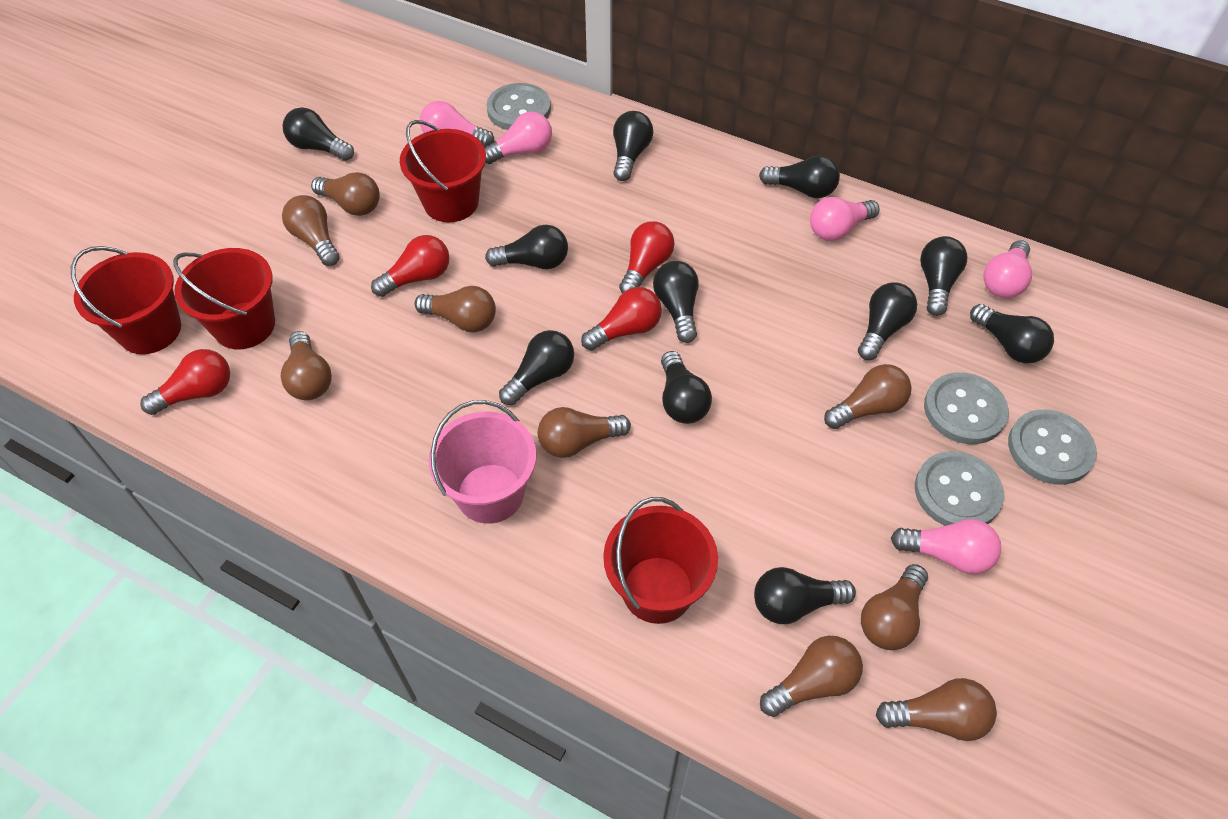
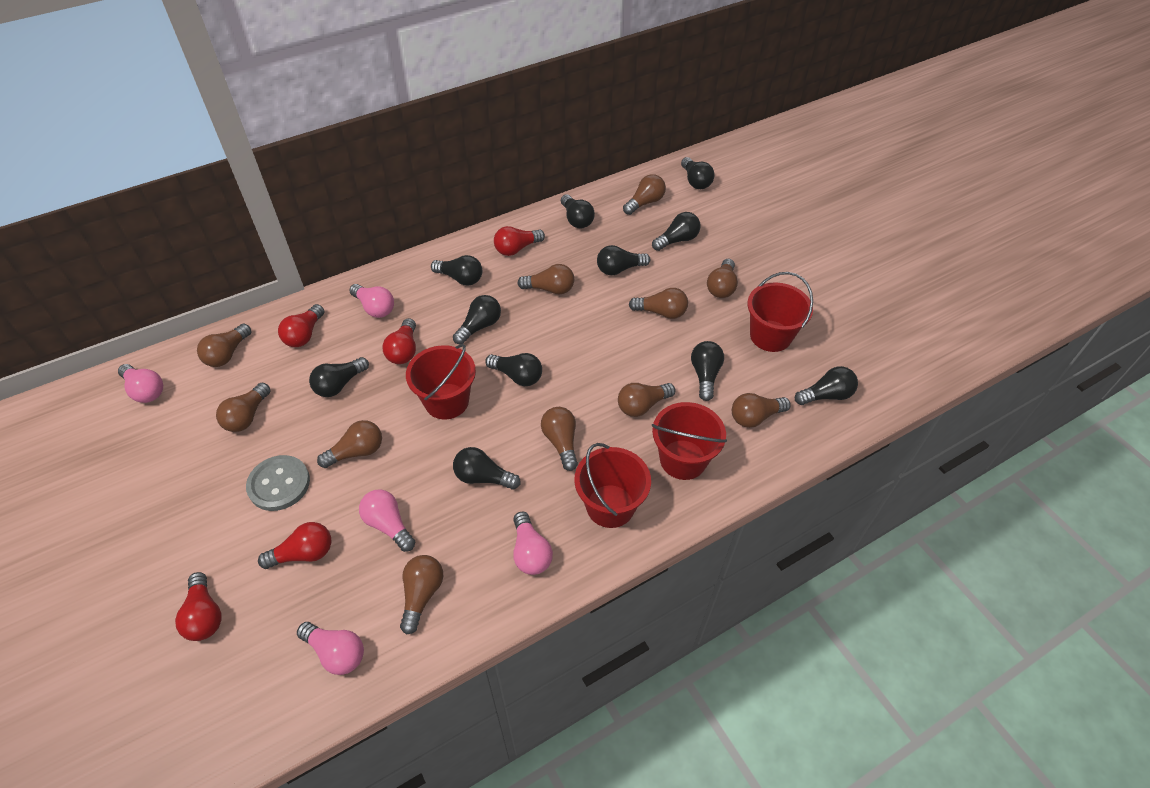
brown light bulb: 9 -> 11
grey button: 4 -> 1
pink bucket: 1 -> 0
red light bulb: 4 -> 5

